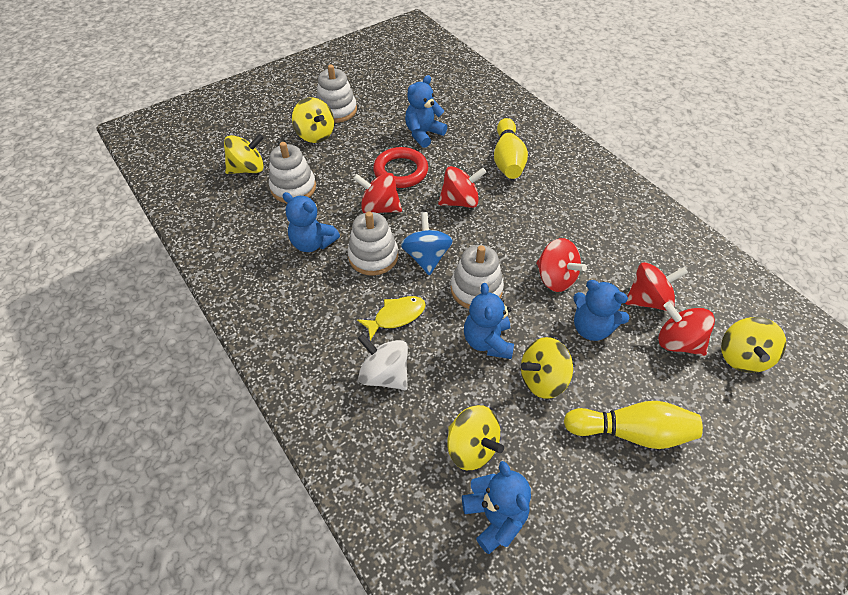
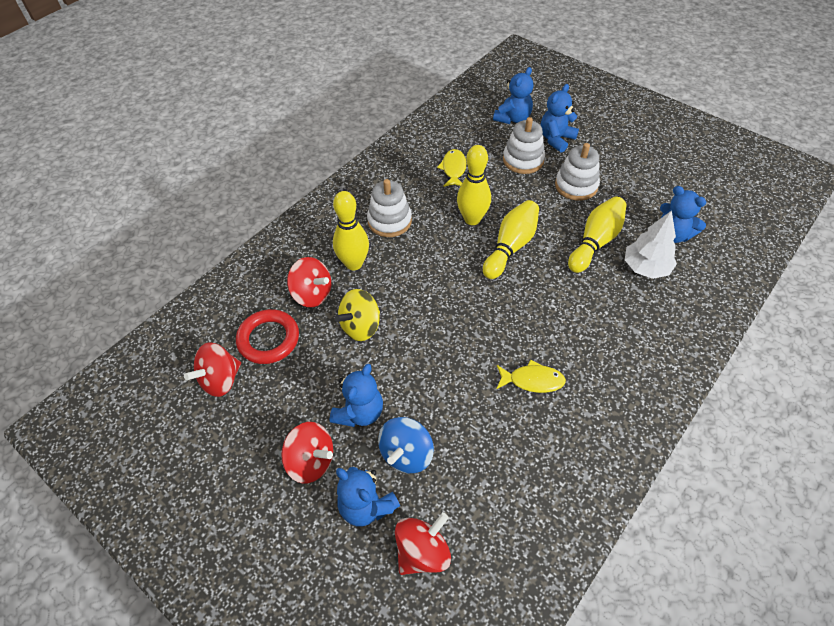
red spinning top: 5 -> 4
white spinning top: 1 -> 0
white stacking toy: 4 -> 3
white tree: 0 -> 1
yellow bowling pin: 2 -> 4
yellow fish: 1 -> 2
yellow spinning top: 5 -> 1

